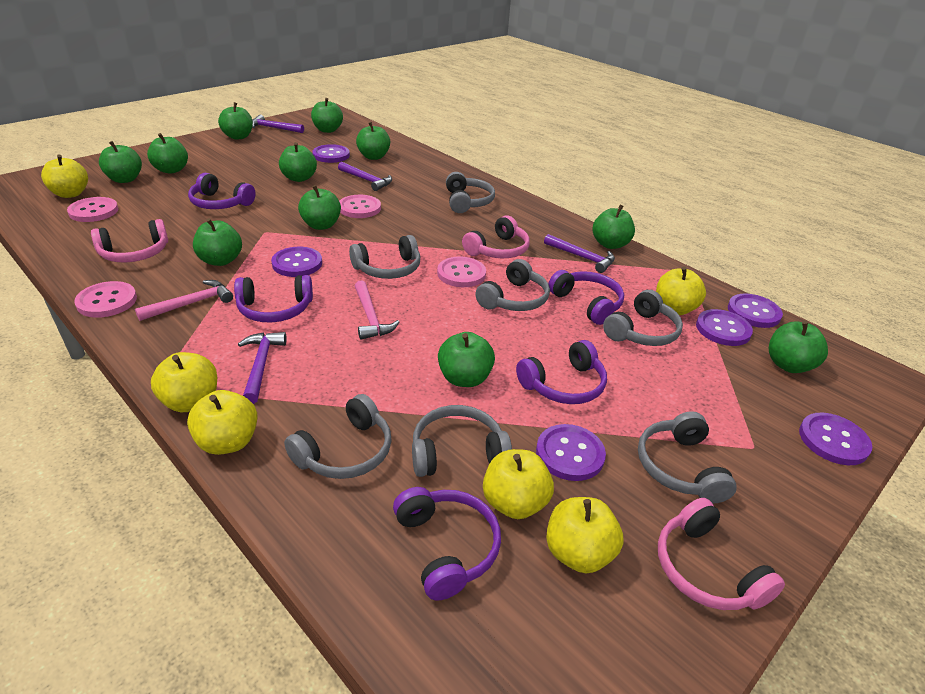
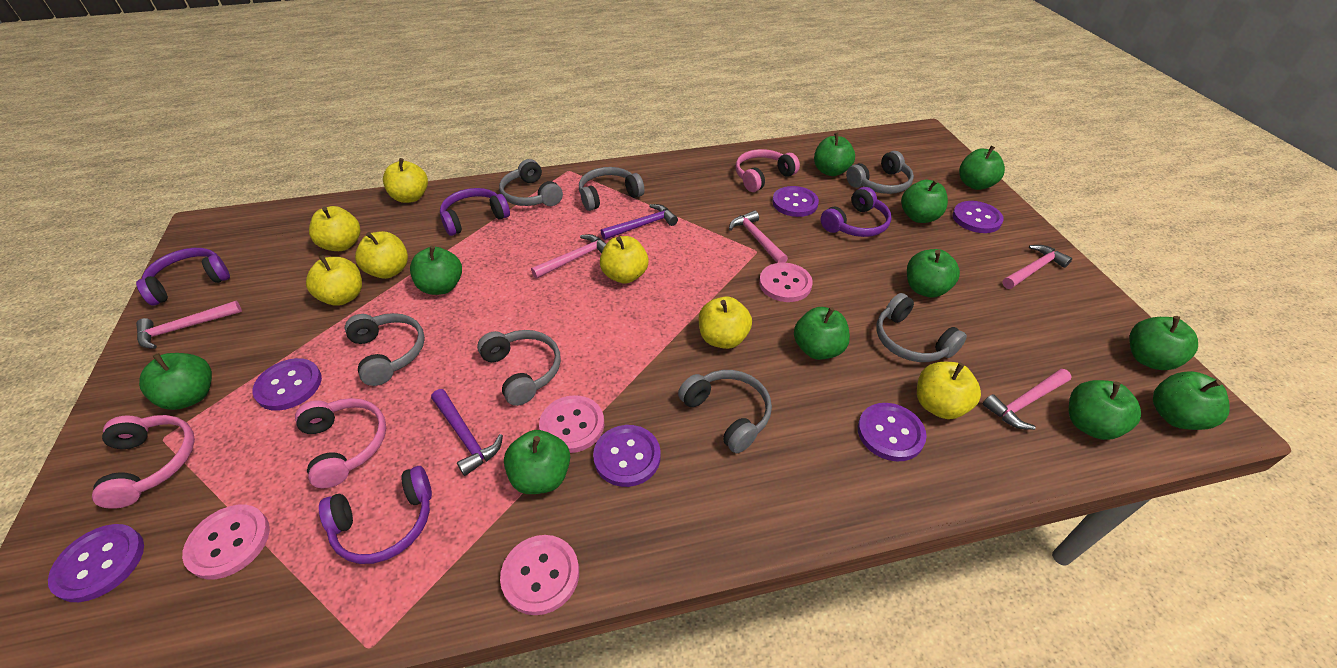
pink hammer: 2 -> 5
purple hammer: 4 -> 2
purple headphones: 5 -> 4
yellow apple: 6 -> 7

